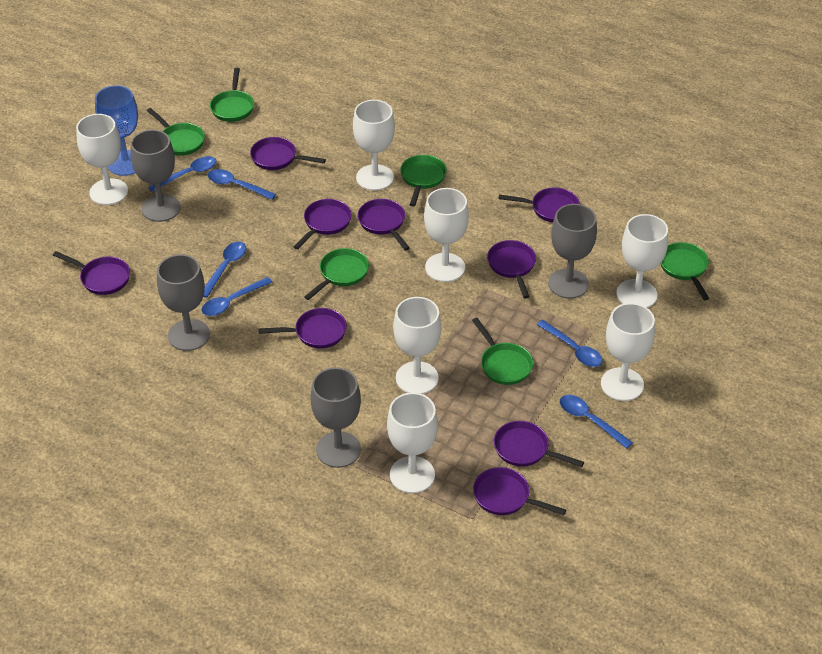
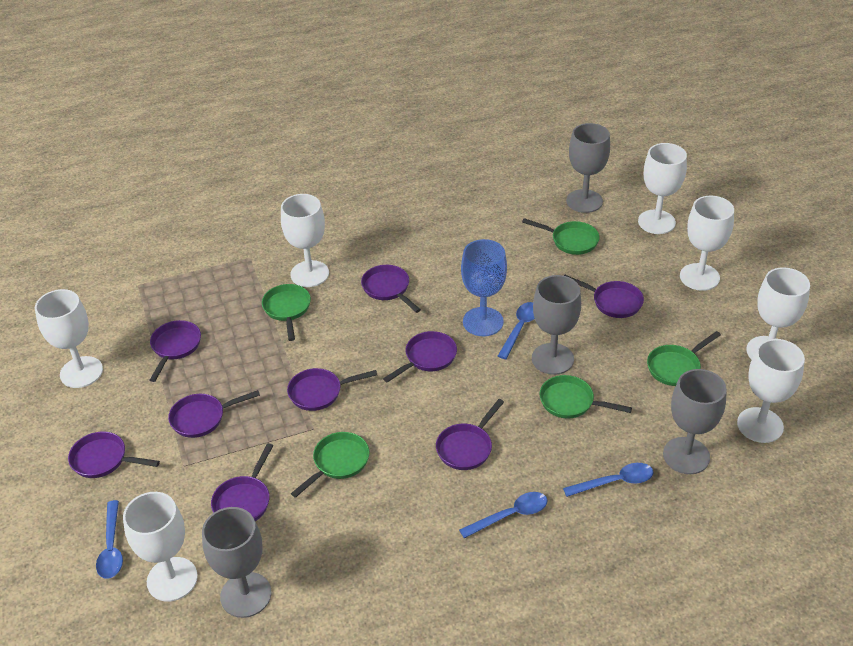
blue spoon: 6 -> 4
green pan: 6 -> 5

